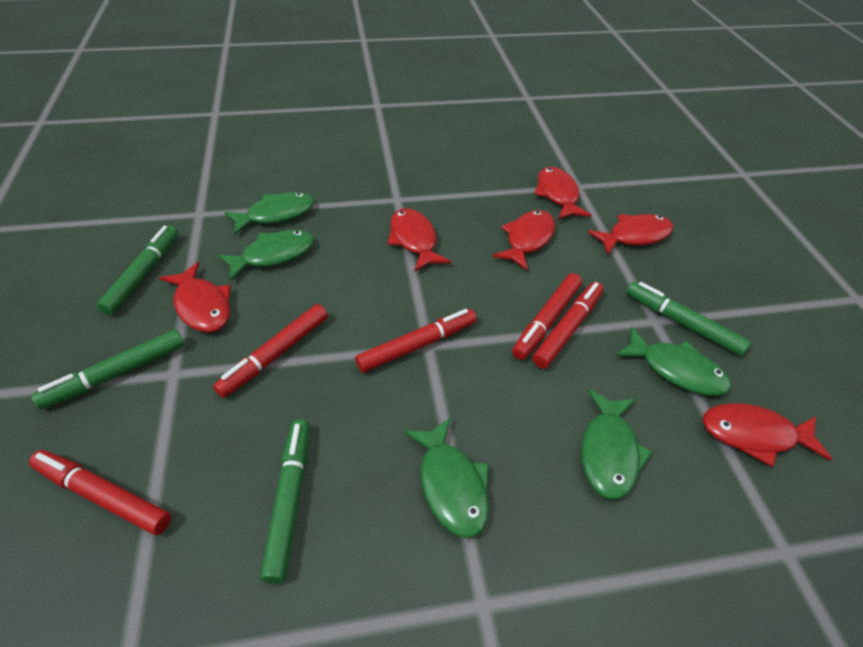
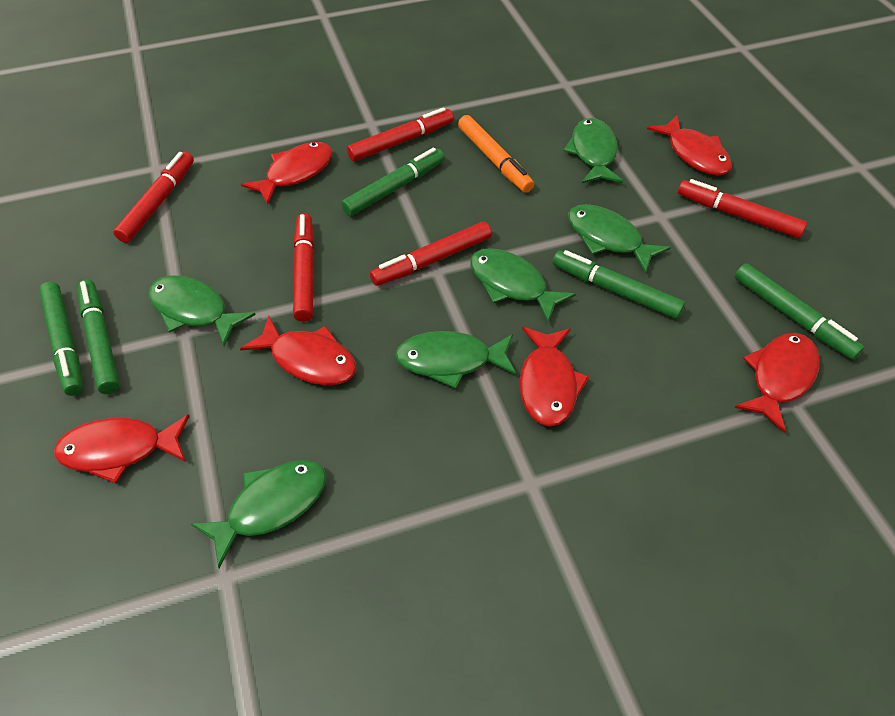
green fish: 5 -> 6
green marker: 4 -> 5
orange marker: 0 -> 1

